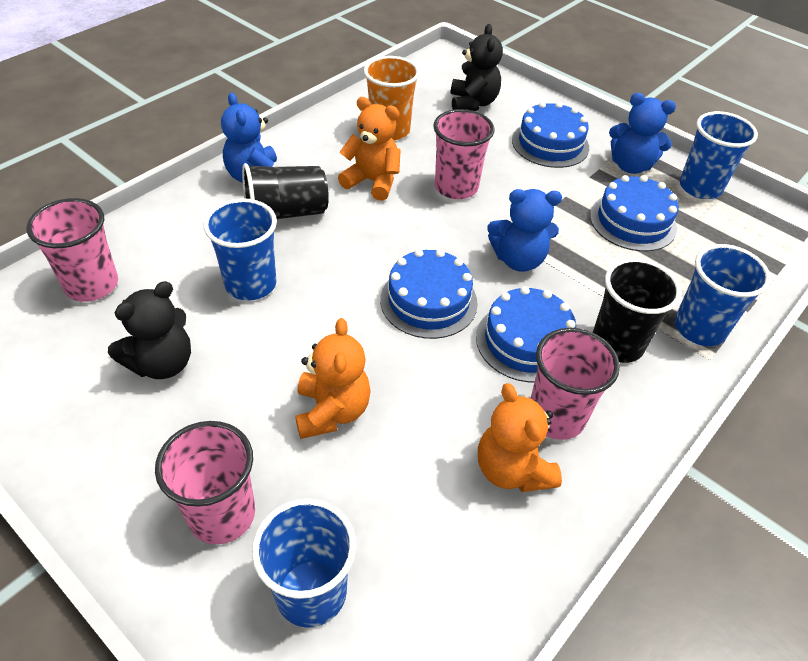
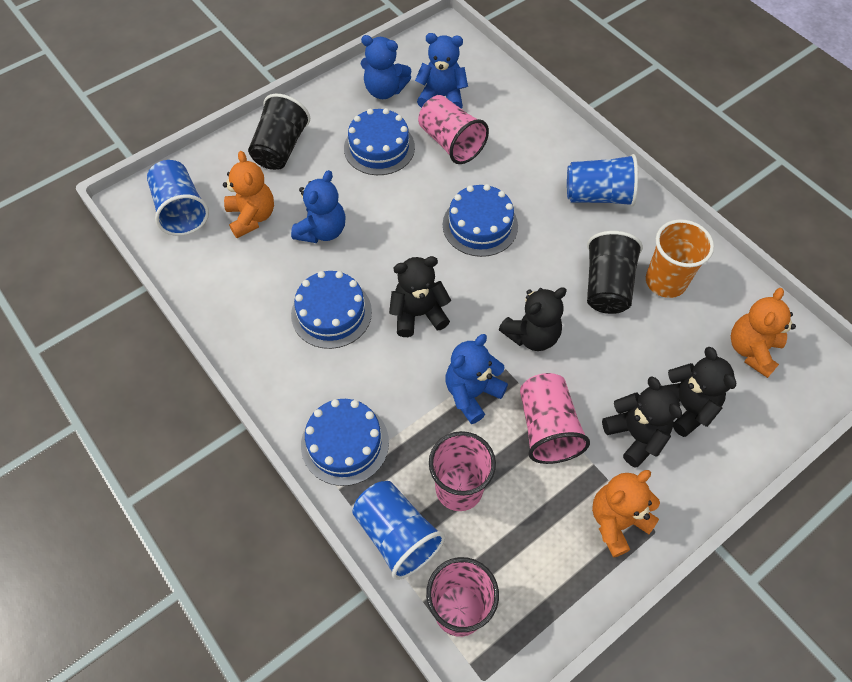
black teddy bear: 2 -> 4
blue cup: 4 -> 3
blue teddy bear: 3 -> 4

